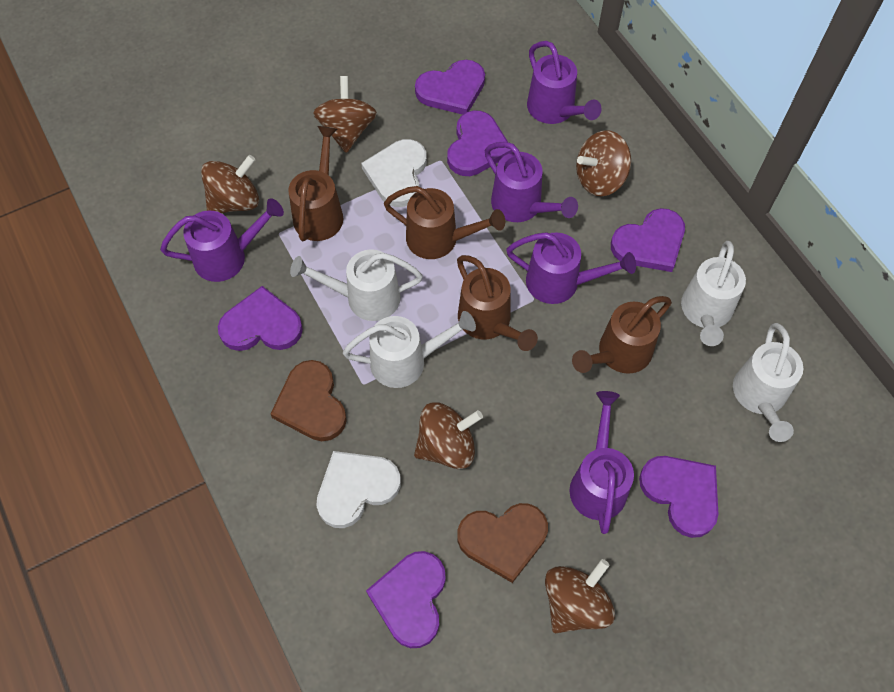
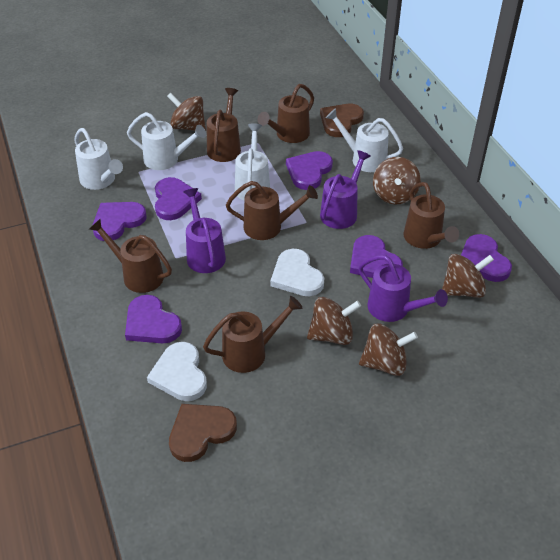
brown watering can: 4 -> 6
purple watering can: 5 -> 3

